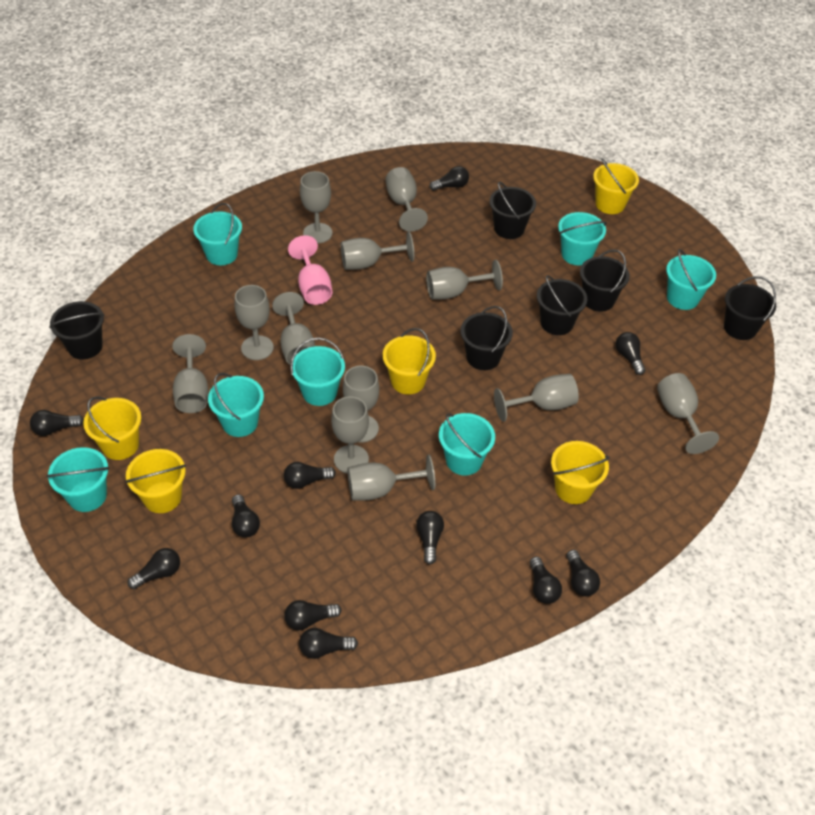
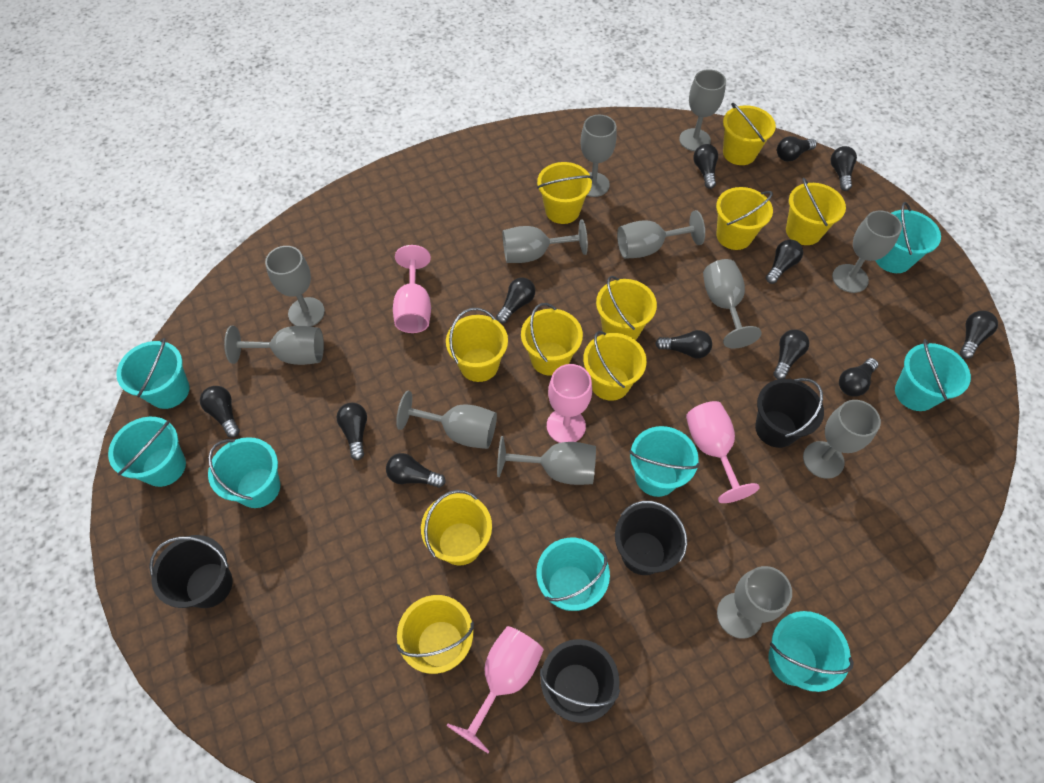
black bucket: 6 -> 4
black light bulb: 11 -> 12
pink goblet: 1 -> 4
turquoise bucket: 7 -> 8
yellow bucket: 5 -> 10

